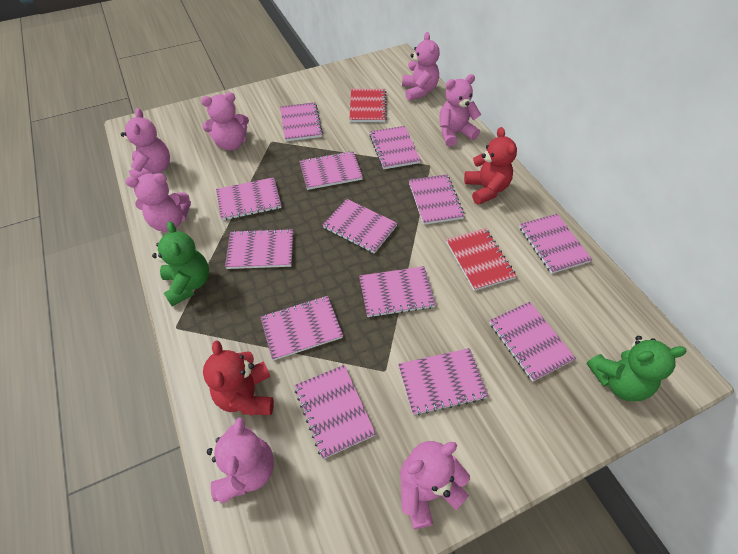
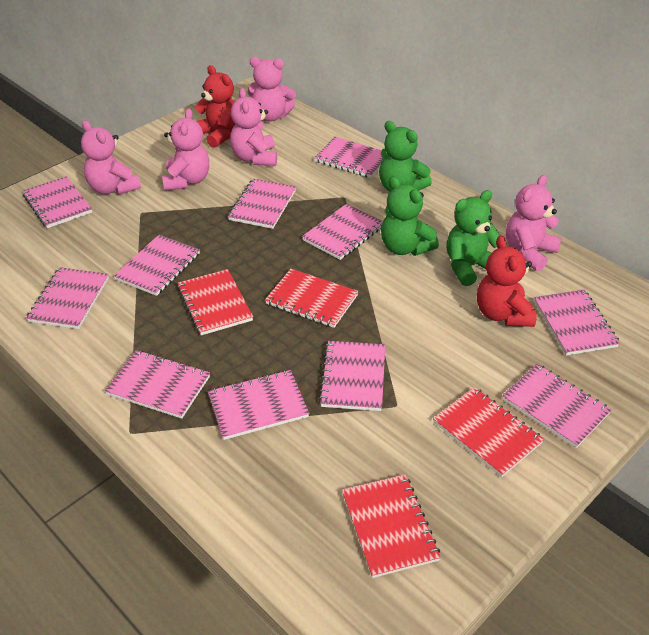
green teddy bear: 2 -> 3
pink notebook: 13 -> 11
pink teddy bear: 7 -> 5
red notebook: 2 -> 4

